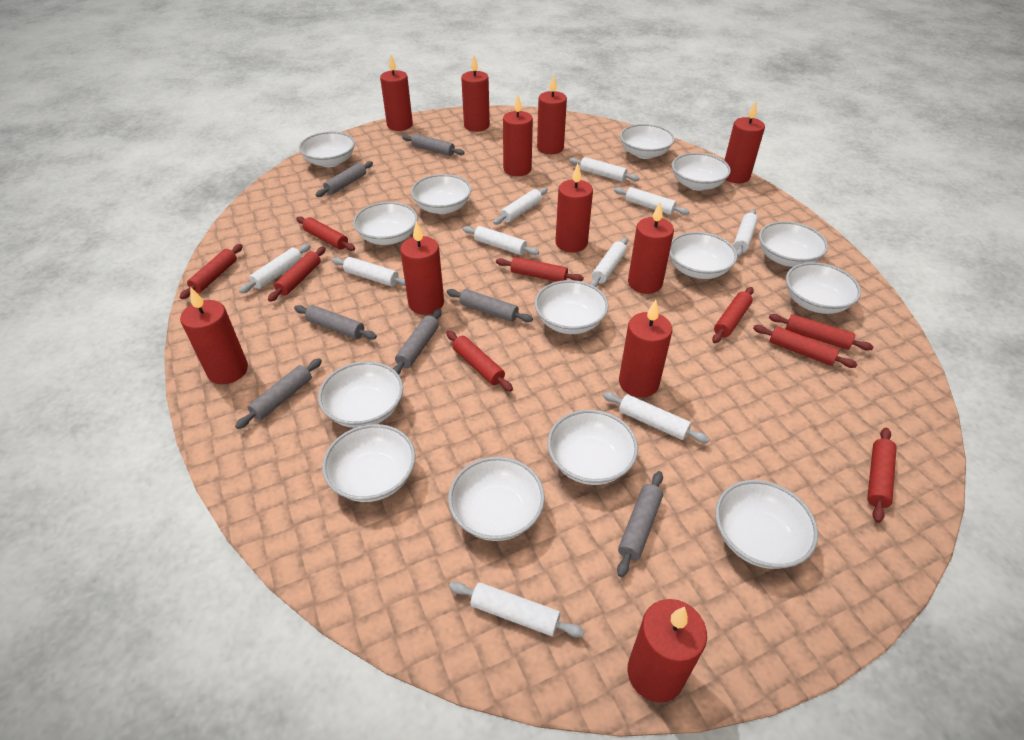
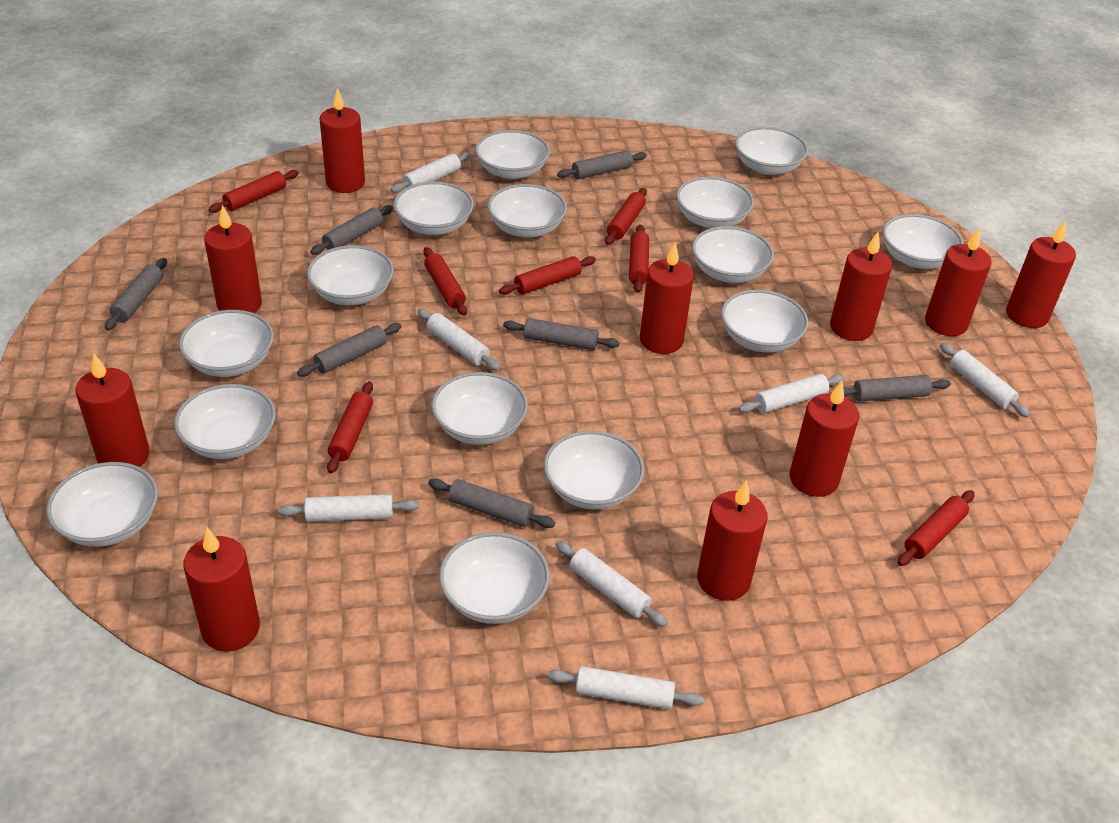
red candle: 11 -> 10
red rolling pin: 9 -> 7
white bowl: 14 -> 15
white rolling pin: 10 -> 7

